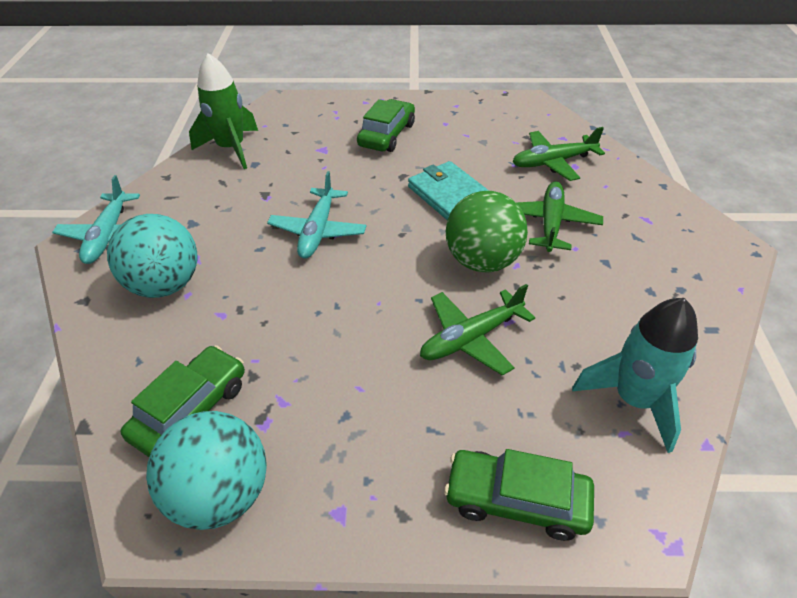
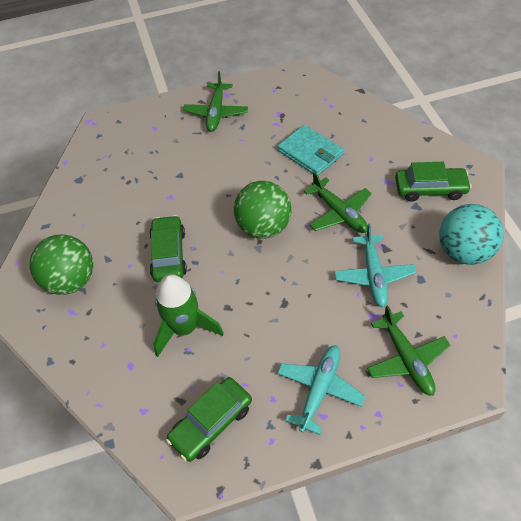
green ball: 1 -> 2
turquoise ball: 2 -> 1
turquoise rocket: 1 -> 0

